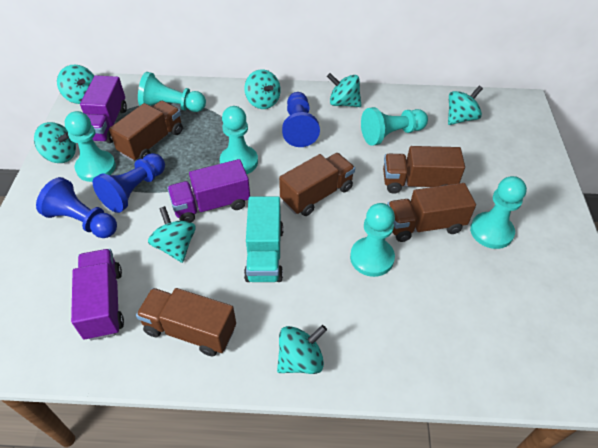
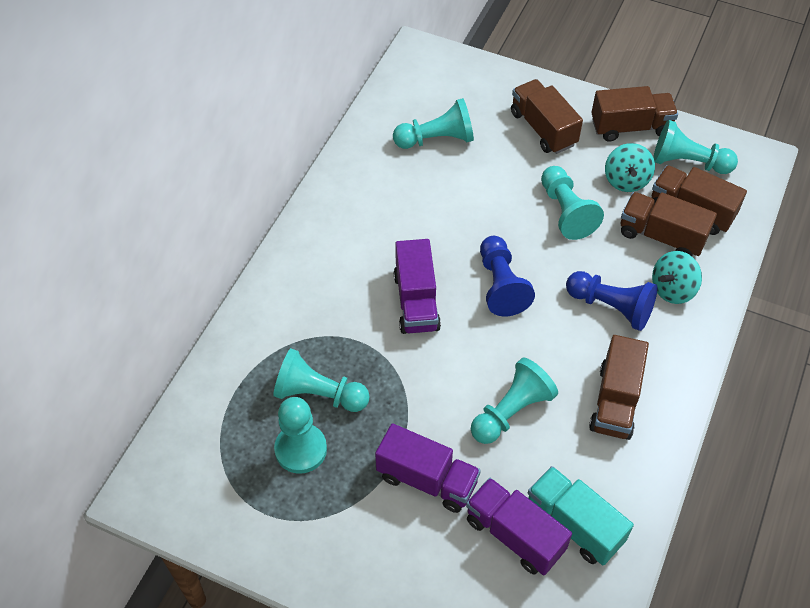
blue pawn: 3 -> 2
turquoise spinning top: 7 -> 2

